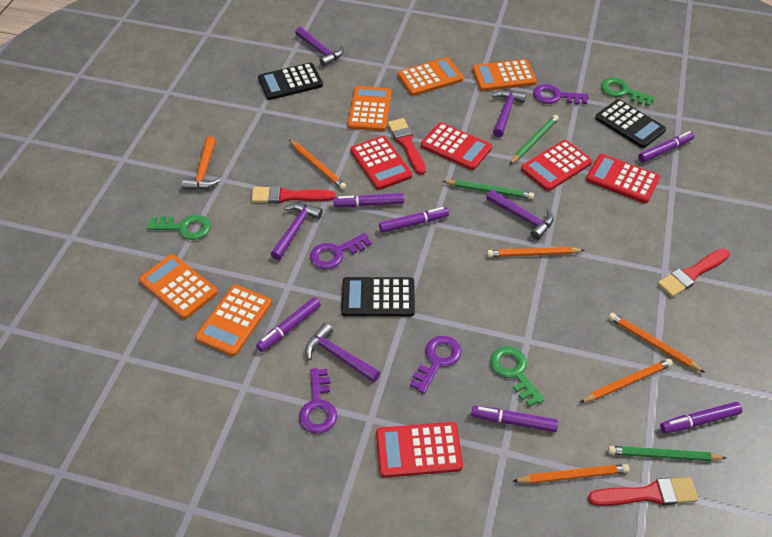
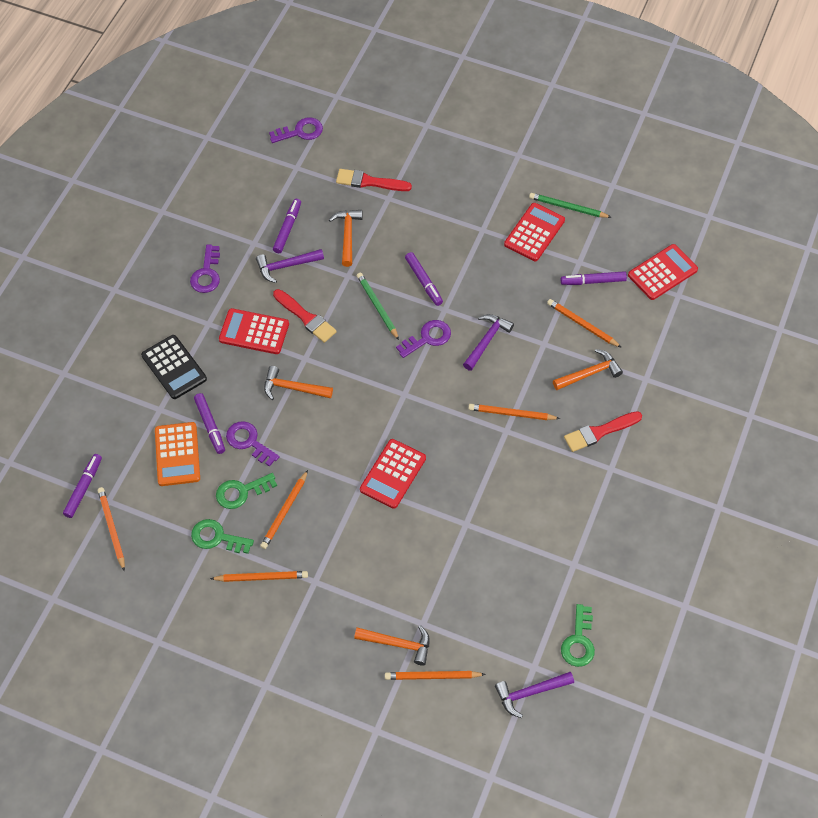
black calculator: 3 -> 1
green pencil: 3 -> 2
orange calculator: 5 -> 1
orange hammer: 1 -> 4
orange pencil: 5 -> 6
purple hammer: 5 -> 3
purple marker: 6 -> 5
red brush: 4 -> 3
red calculator: 5 -> 4

